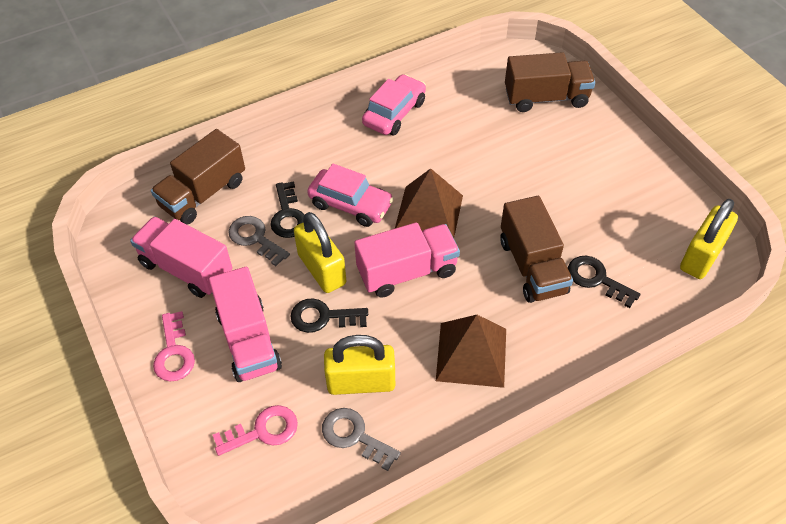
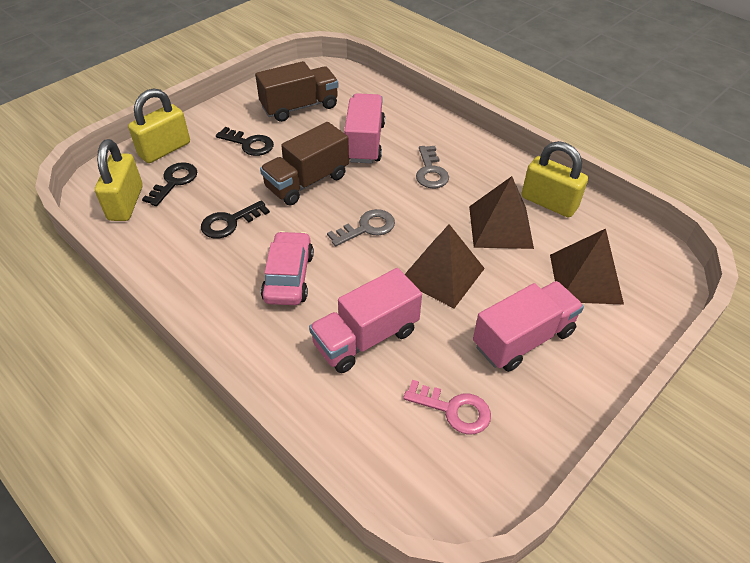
brown pyramid: 2 -> 3
brown truck: 3 -> 2
pink car: 2 -> 1
pink key: 2 -> 1

